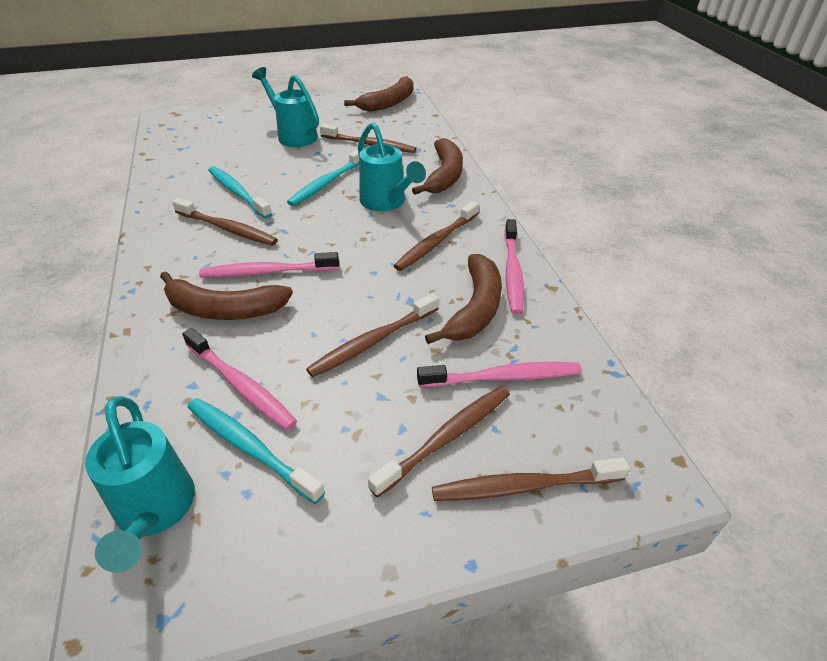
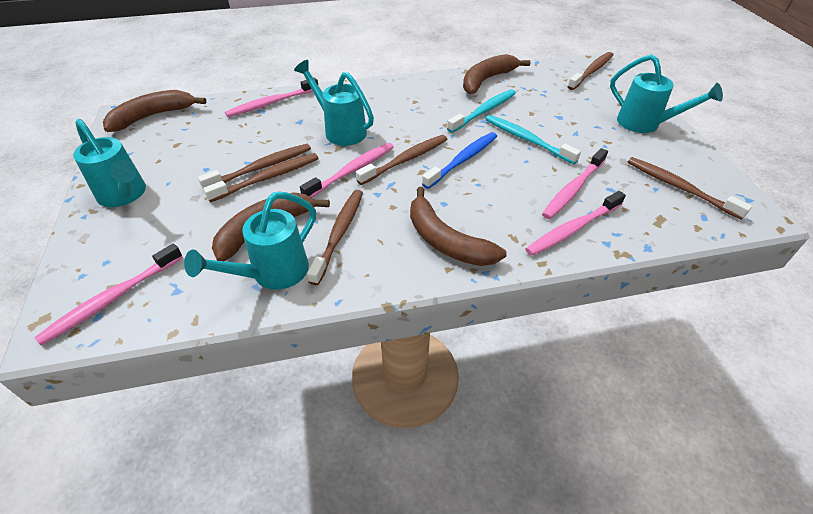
blue toothbrush: 0 -> 1
pink toothbrush: 4 -> 5
turquoise toothbrush: 3 -> 2
turquoise watering can: 3 -> 4

